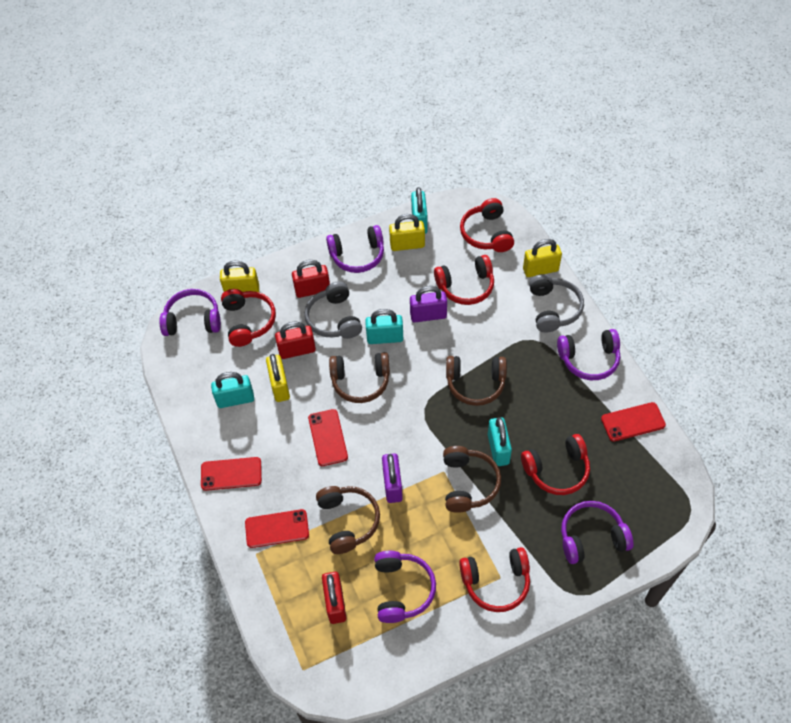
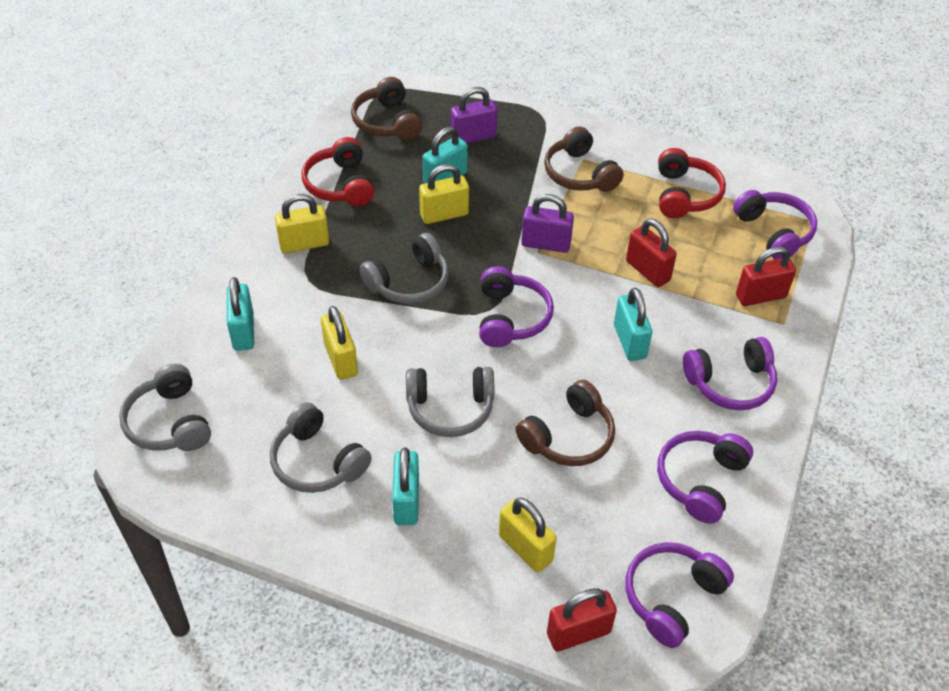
brown headphones: 4 -> 3
grey headphones: 2 -> 4
red headphones: 5 -> 2
red phone: 4 -> 0

